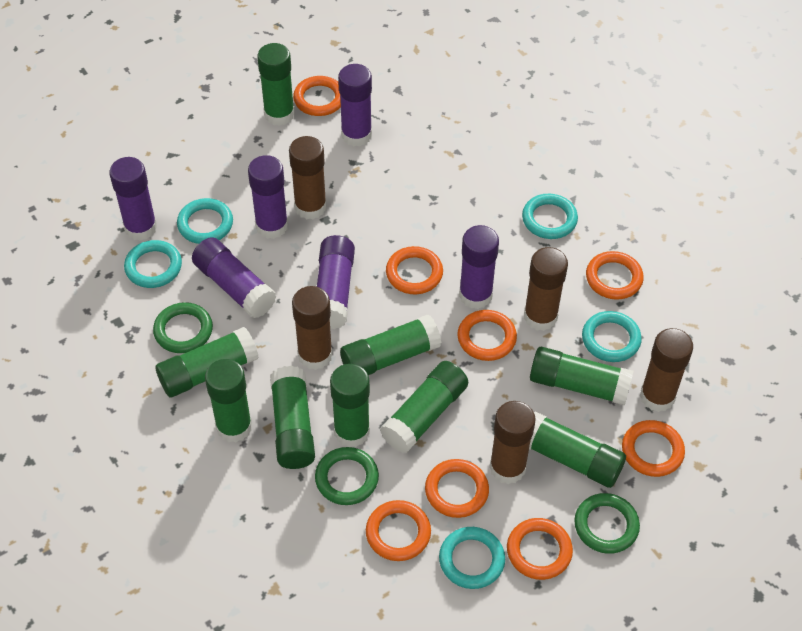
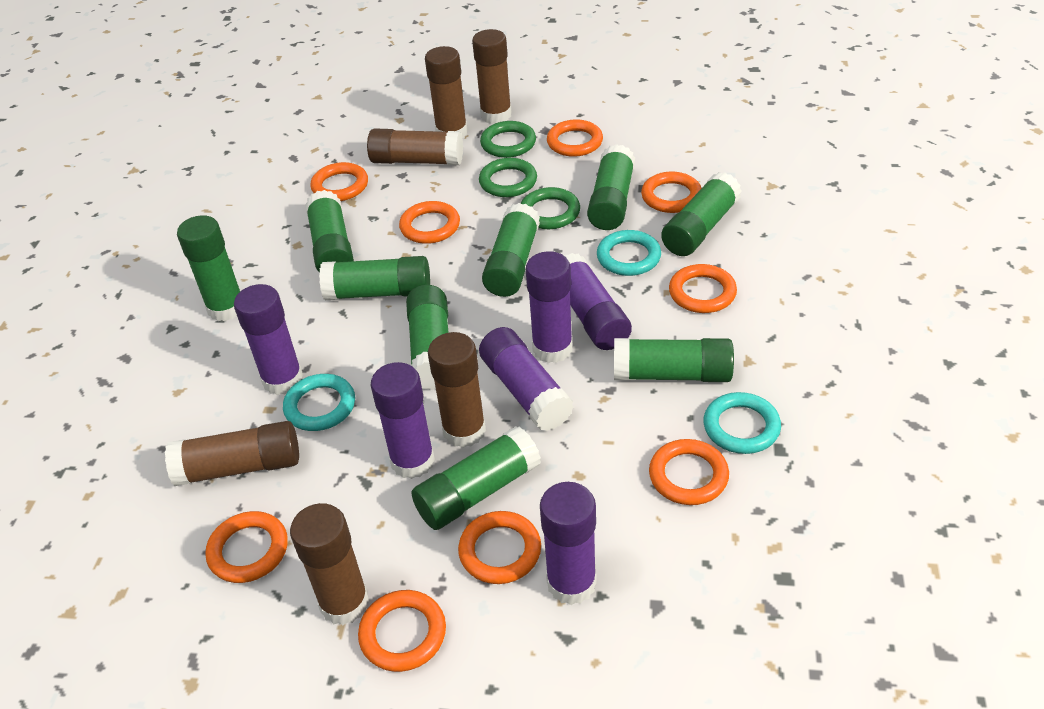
brown glue stick: 5 -> 6
orange ring: 8 -> 9
turquoise ring: 5 -> 3

